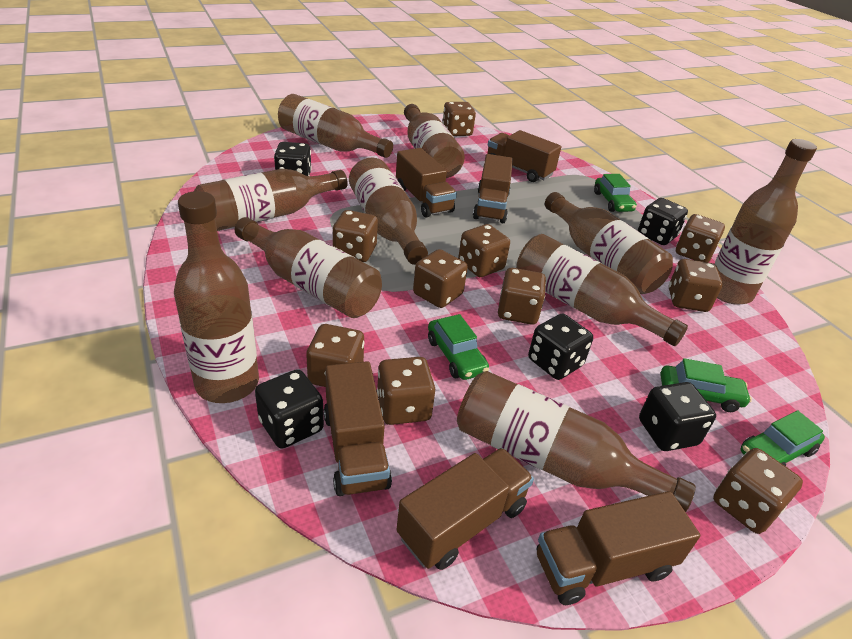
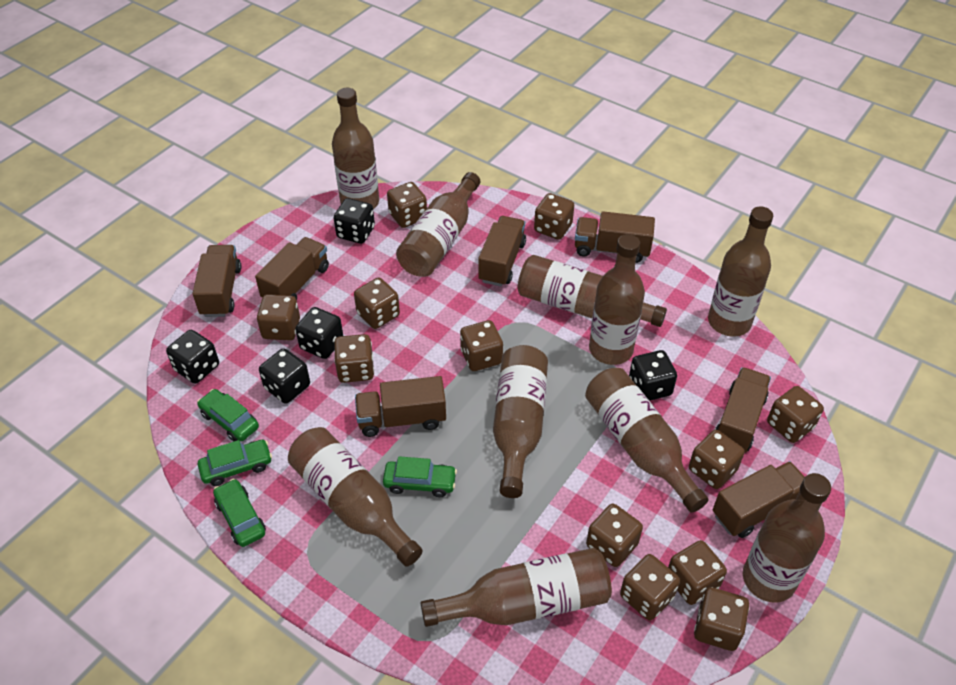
brown dice: 10 -> 12
brown truck: 6 -> 7

